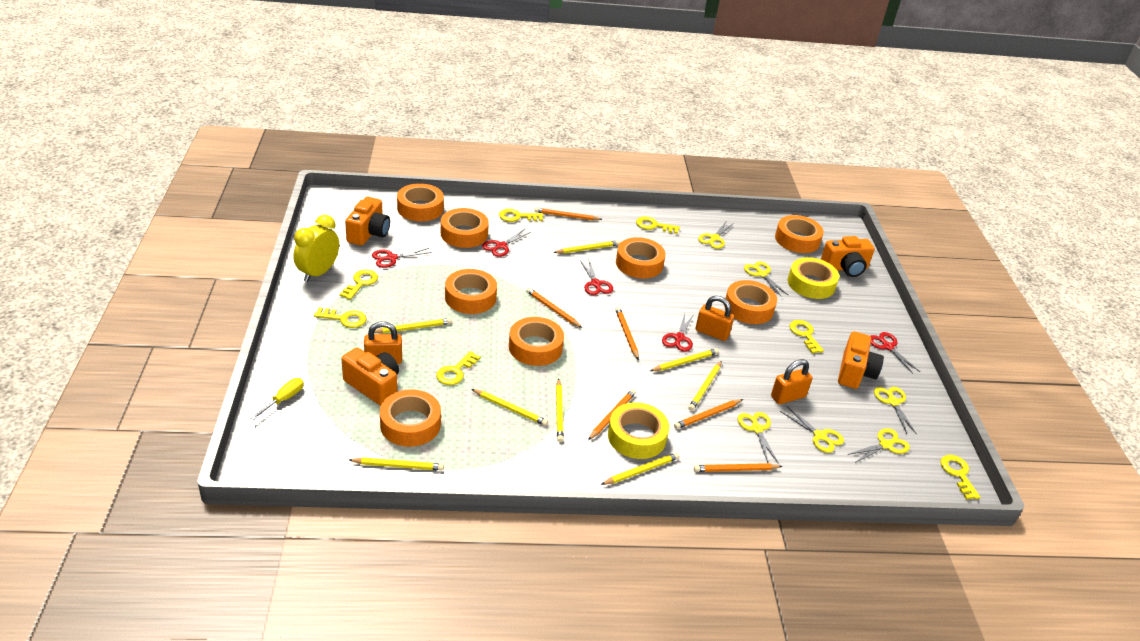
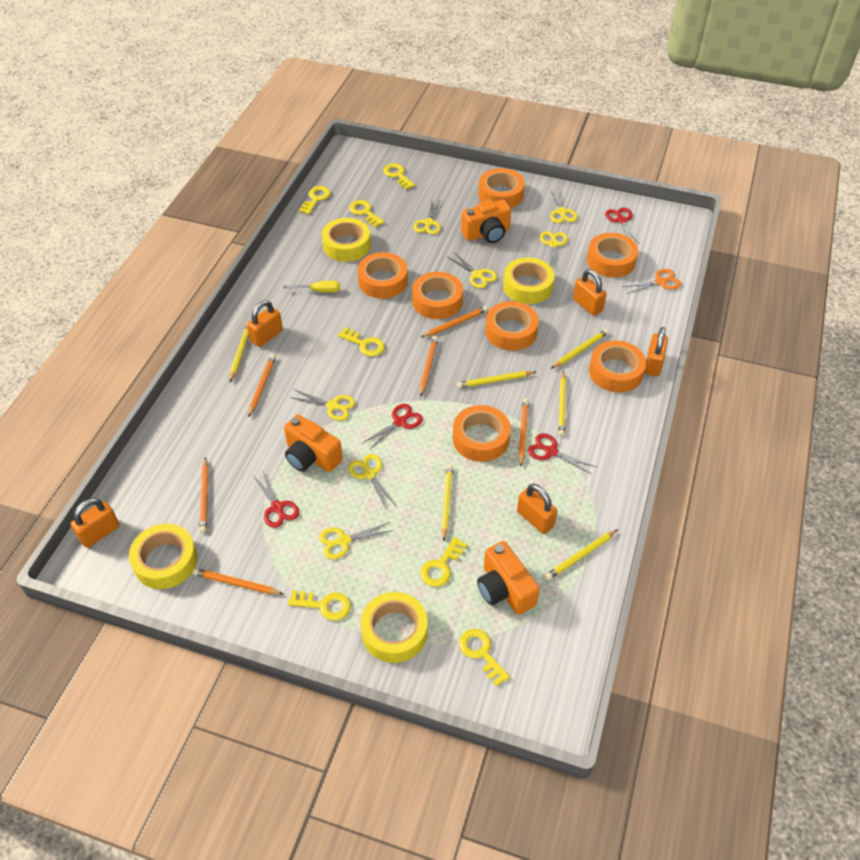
orange camera: 4 -> 3
orange padlock: 3 -> 5
orange scissors: 0 -> 1
orange tape: 8 -> 7
red scissors: 5 -> 4
yellow clock: 1 -> 0
yellow pencil: 8 -> 6
yellow scissors: 6 -> 7
yellow tape: 2 -> 4

